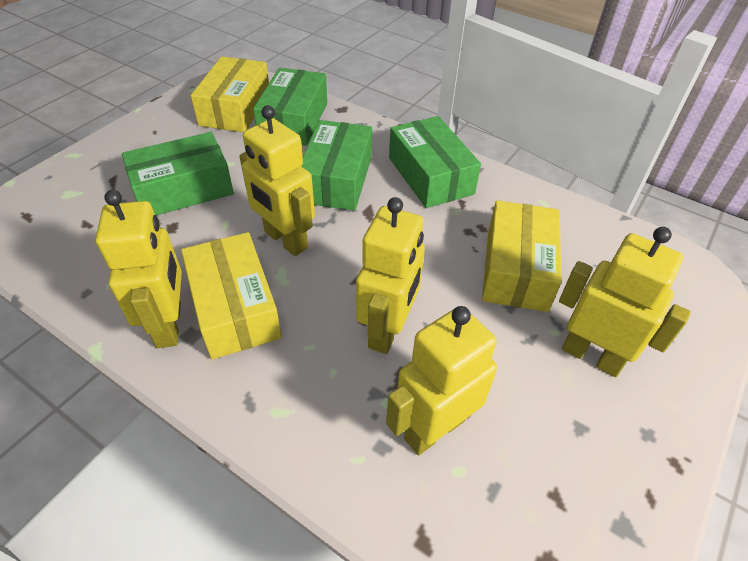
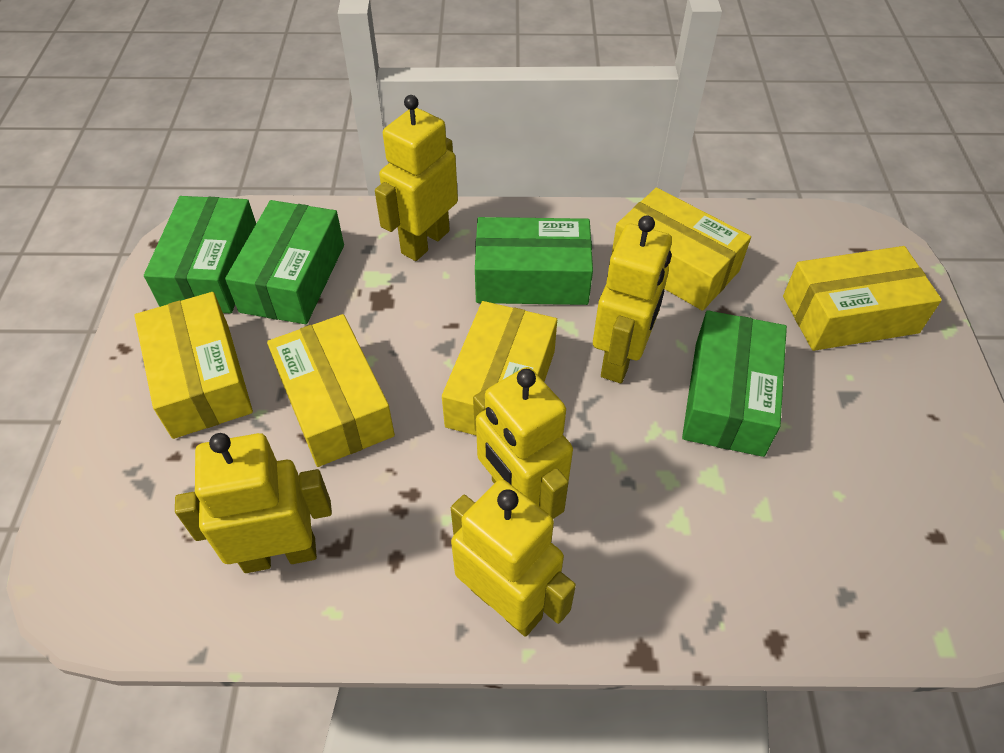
yellow box: 3 -> 5

